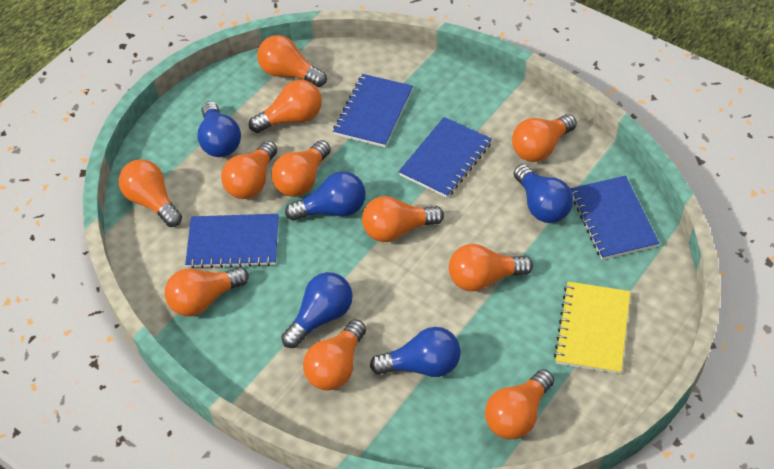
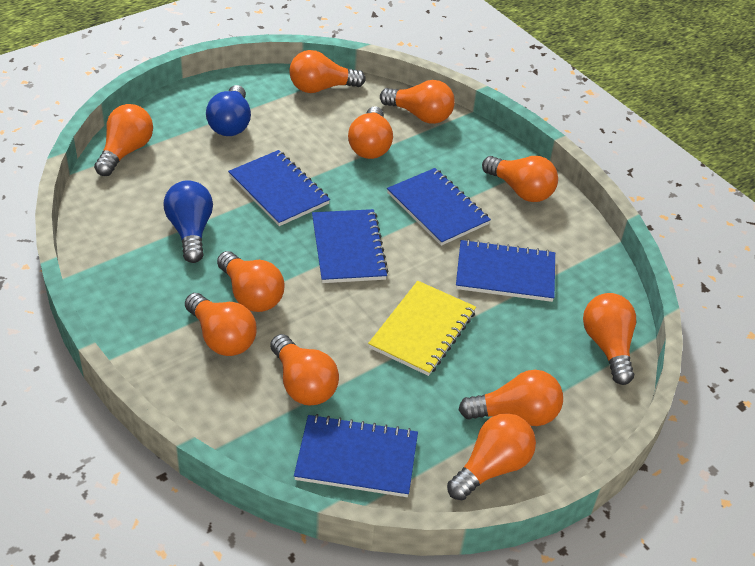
blue light bulb: 5 -> 2
blue notebook: 4 -> 5

